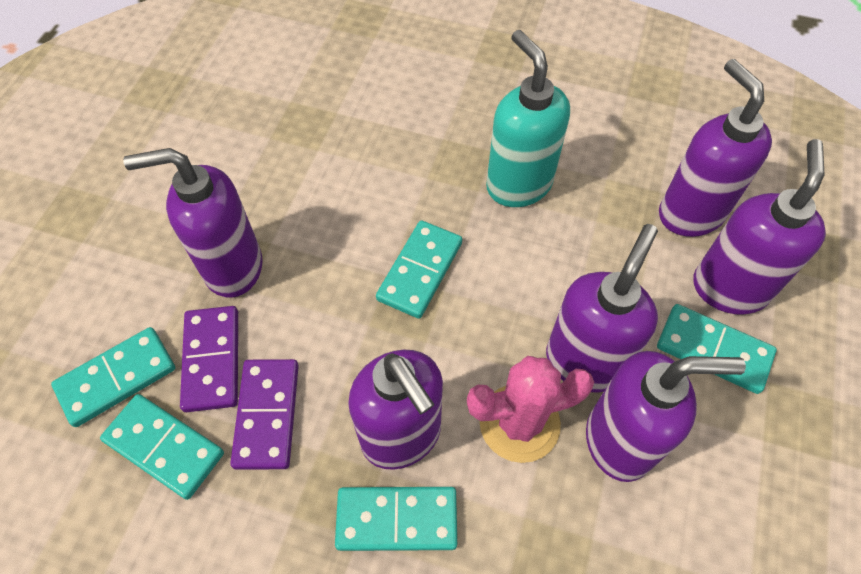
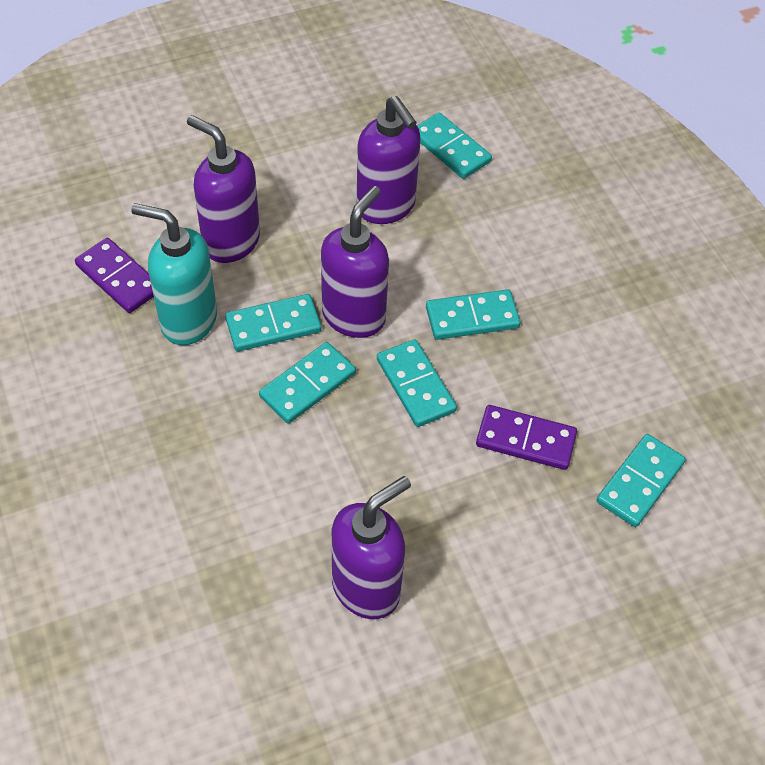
pink cactus: 1 -> 0
purple soap dispenser: 6 -> 4
turquoise domino: 5 -> 6

